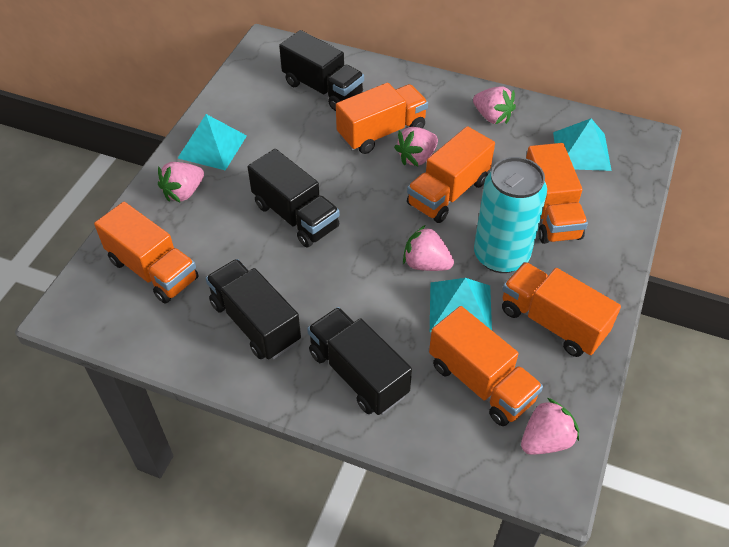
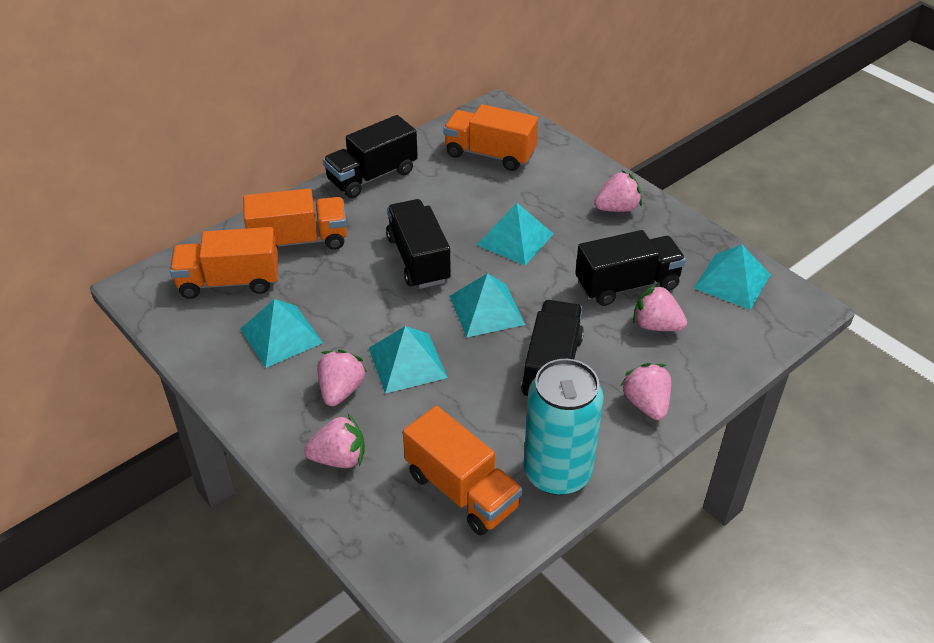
orange truck: 6 -> 4
turquoise pyramid: 3 -> 5

